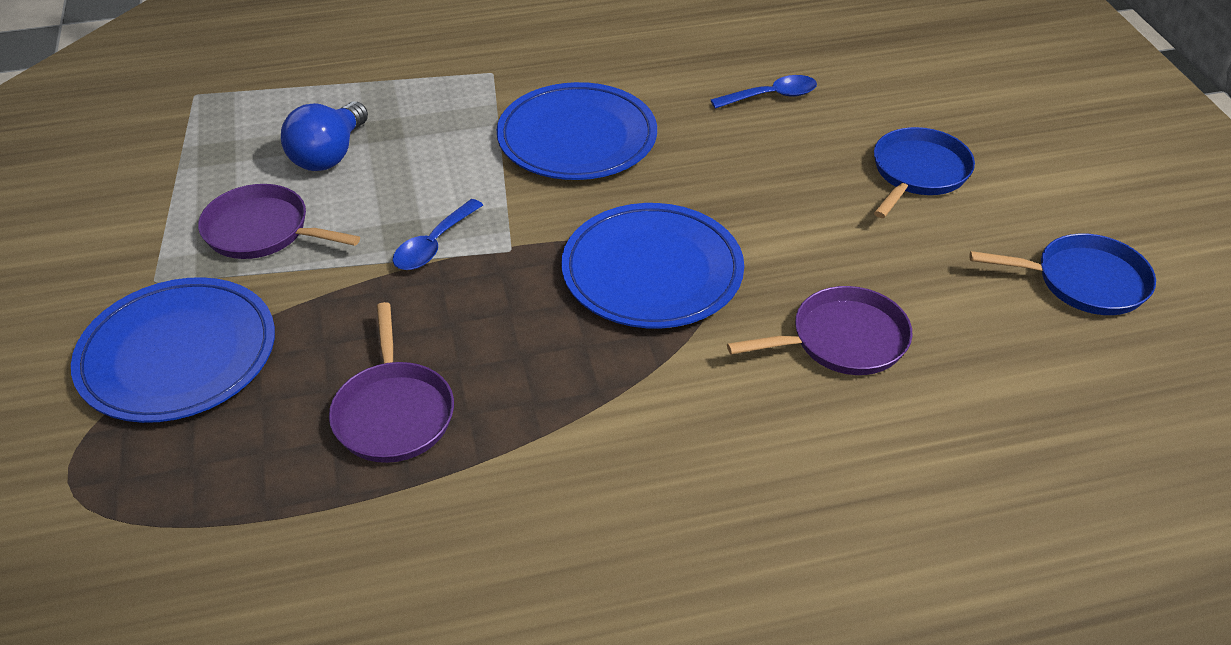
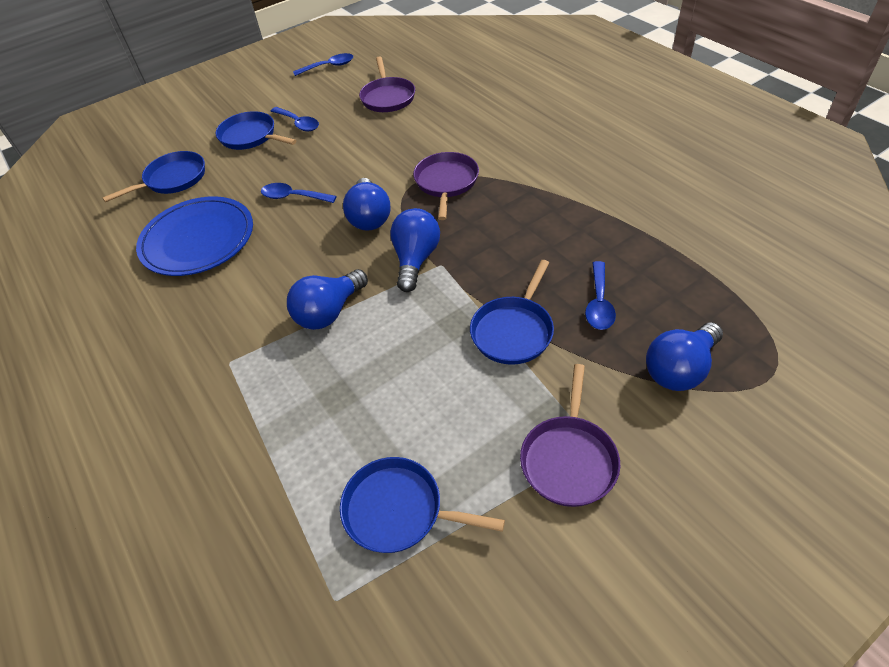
blue light bulb: 1 -> 4
blue pan: 2 -> 4
blue plate: 3 -> 1
blue spoon: 2 -> 4

